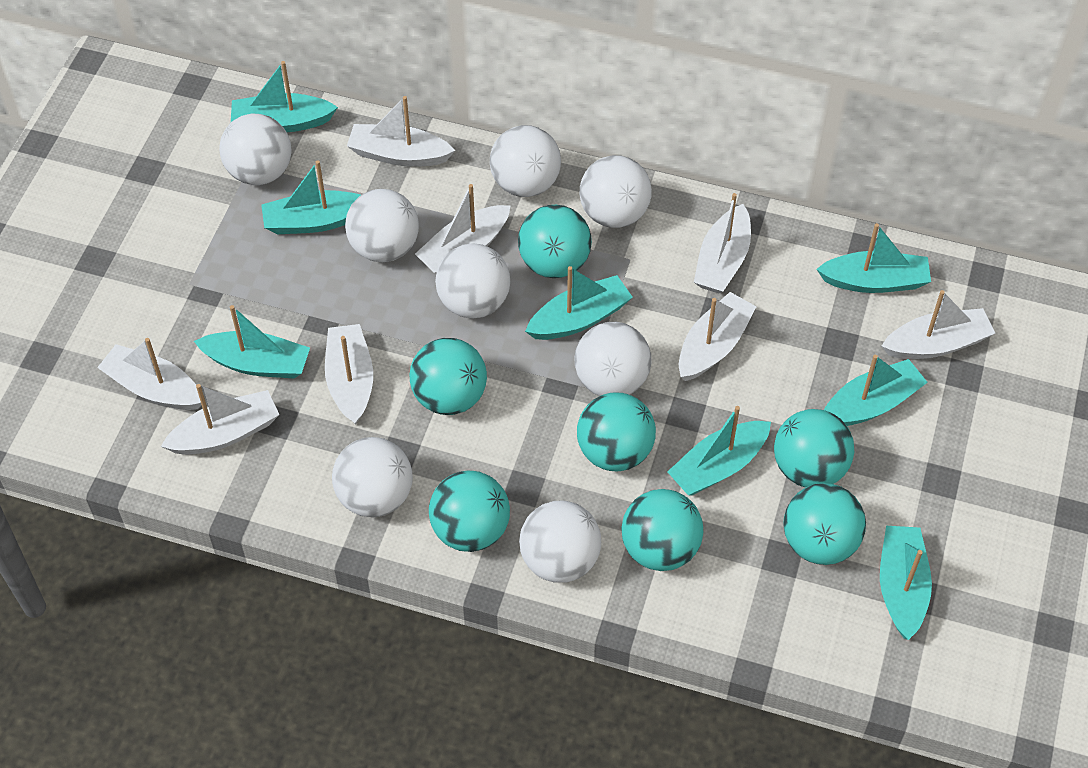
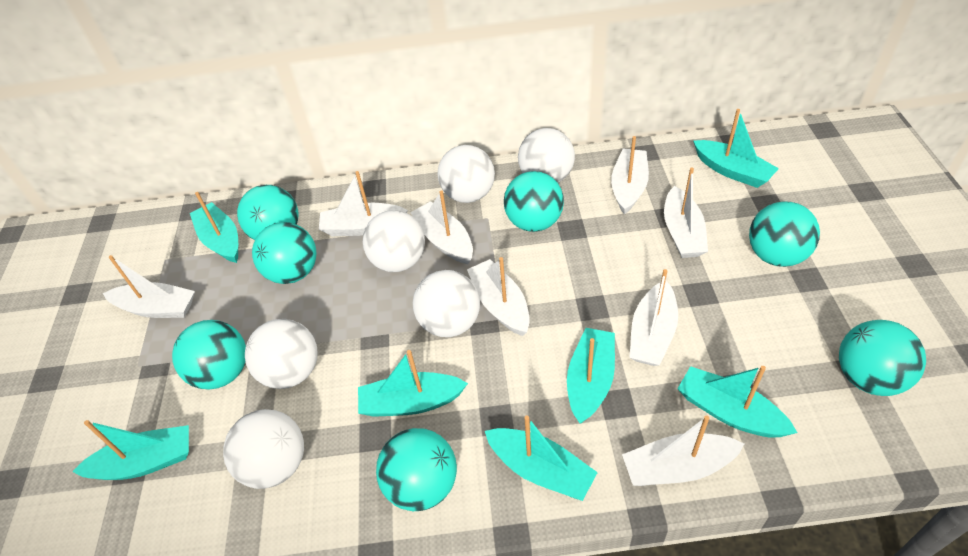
turquoise boat: 8 -> 7
white ball: 8 -> 6

